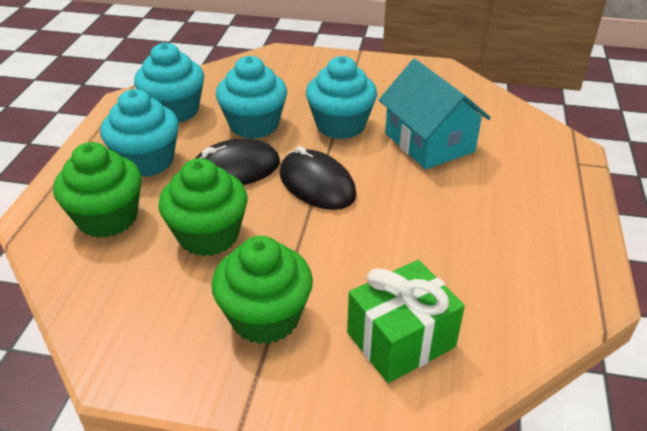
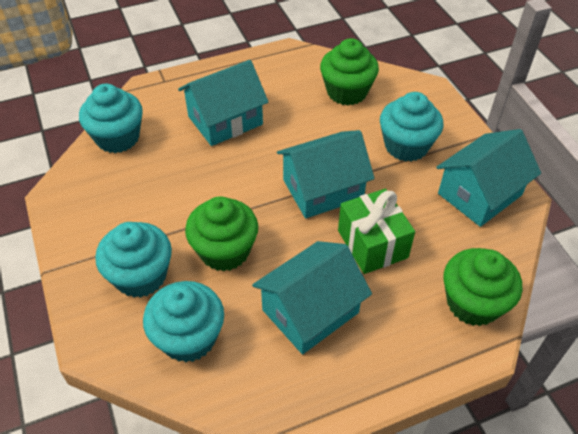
black mouse: 2 -> 0
turquoise house: 1 -> 4

